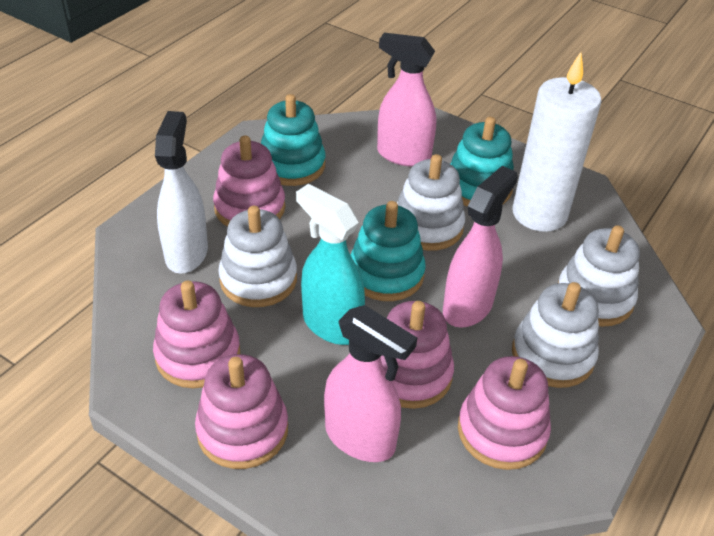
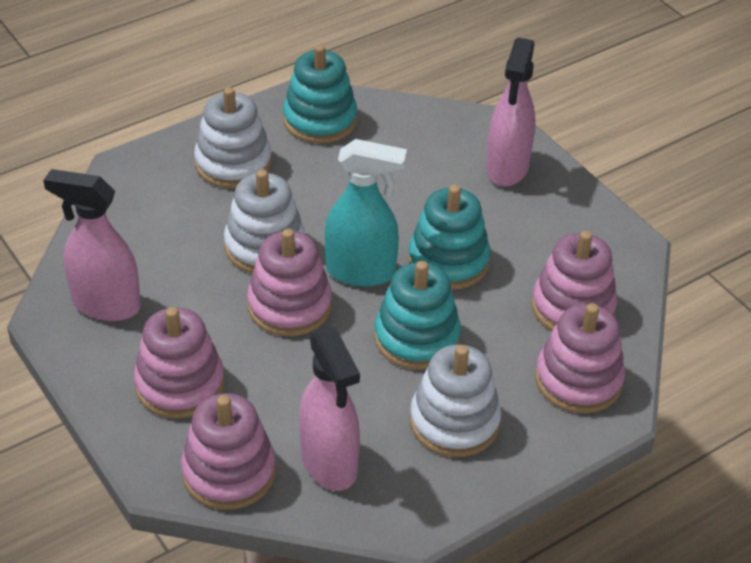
white candle: 1 -> 0
white spray bottle: 1 -> 0
white stacking toy: 4 -> 3

